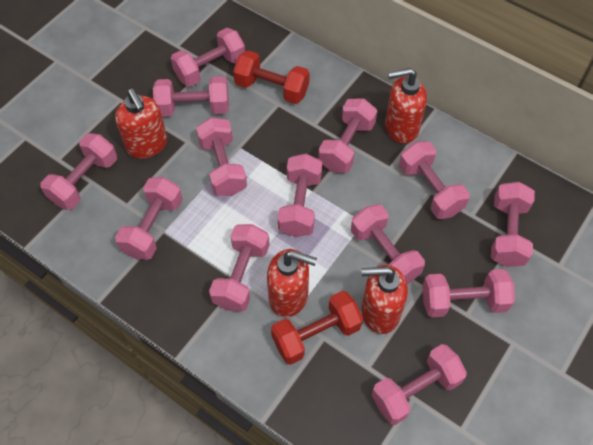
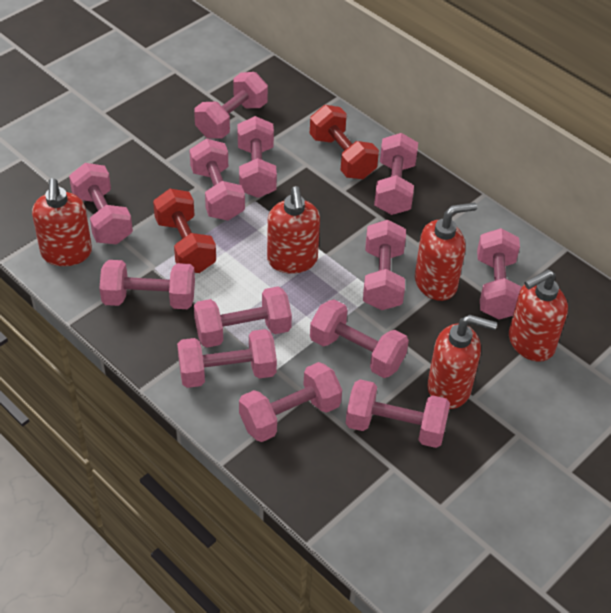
red soap dispenser: 4 -> 5

